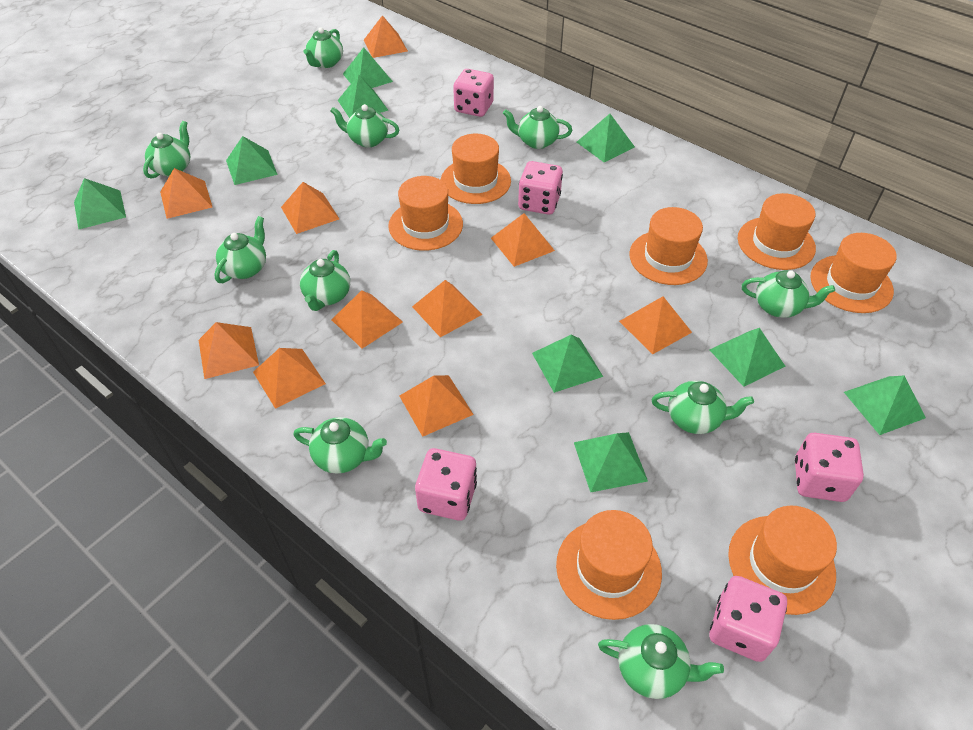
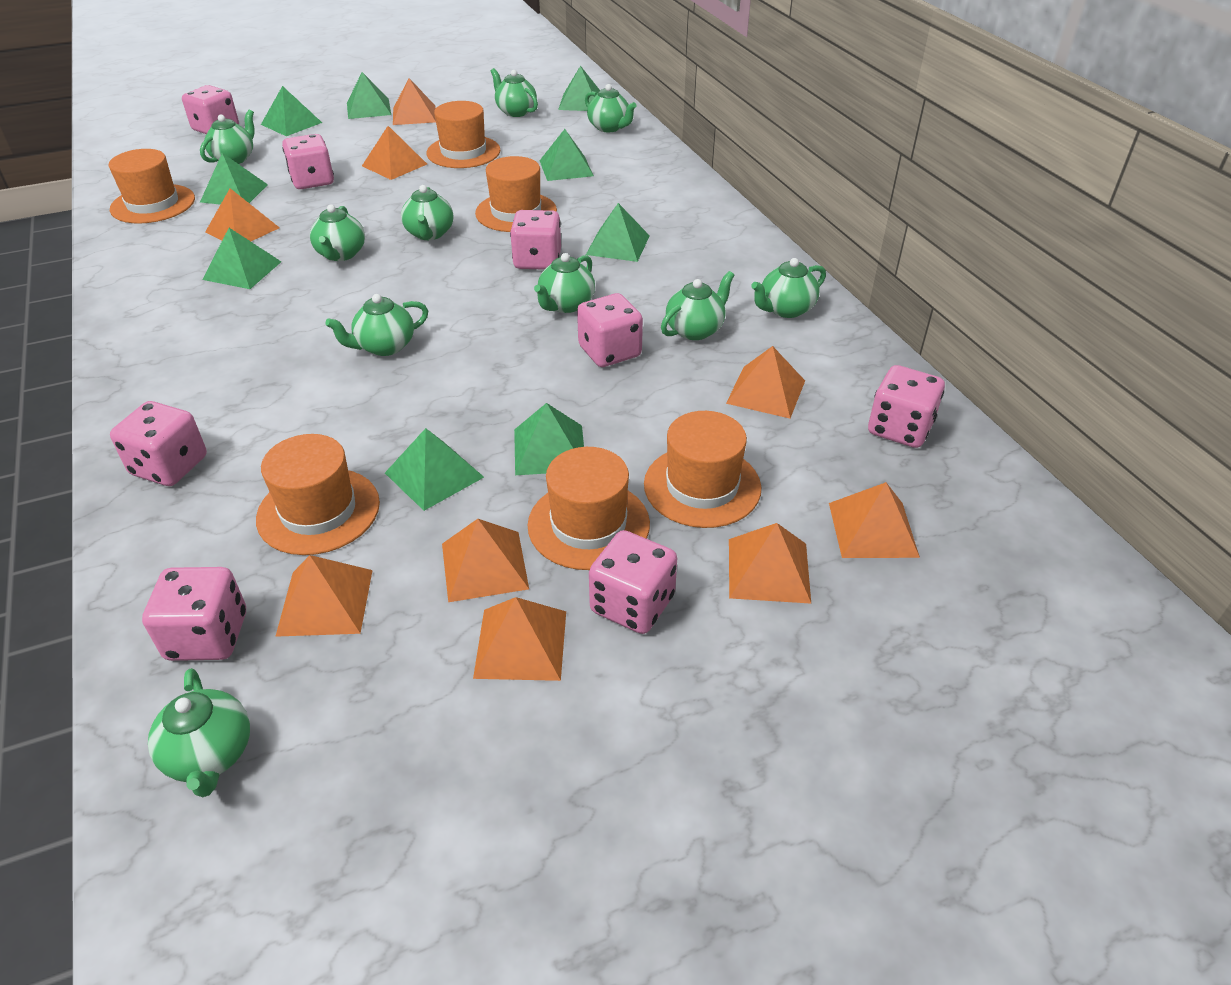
orange hat: 7 -> 6
orange pyramid: 10 -> 9
pink dice: 5 -> 8

